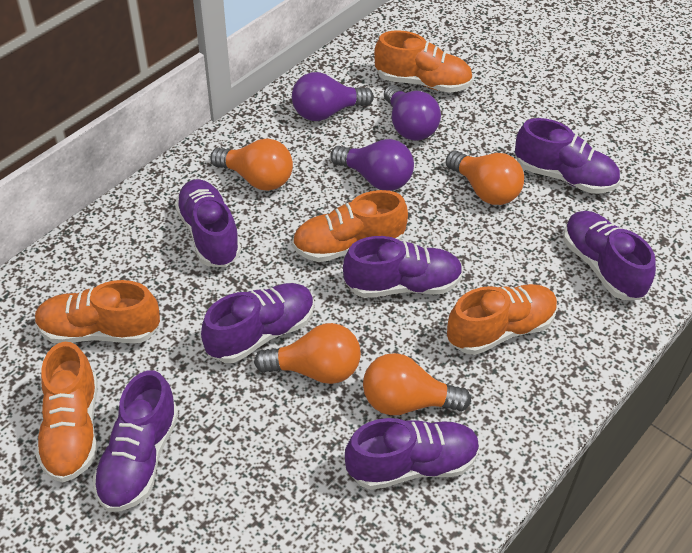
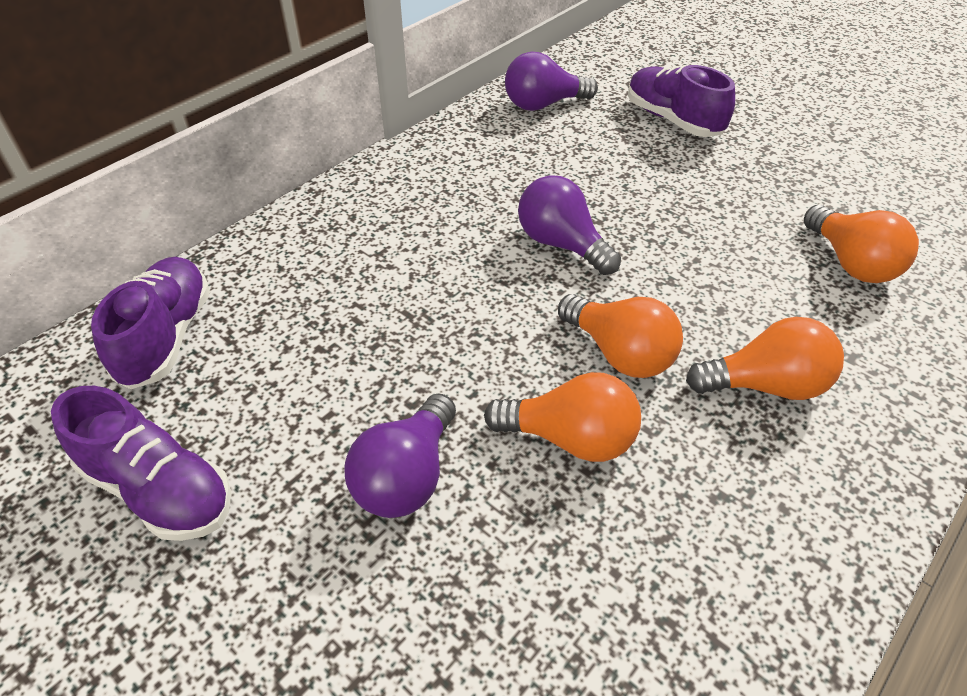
orange shoe: 5 -> 0
purple shoe: 7 -> 3

